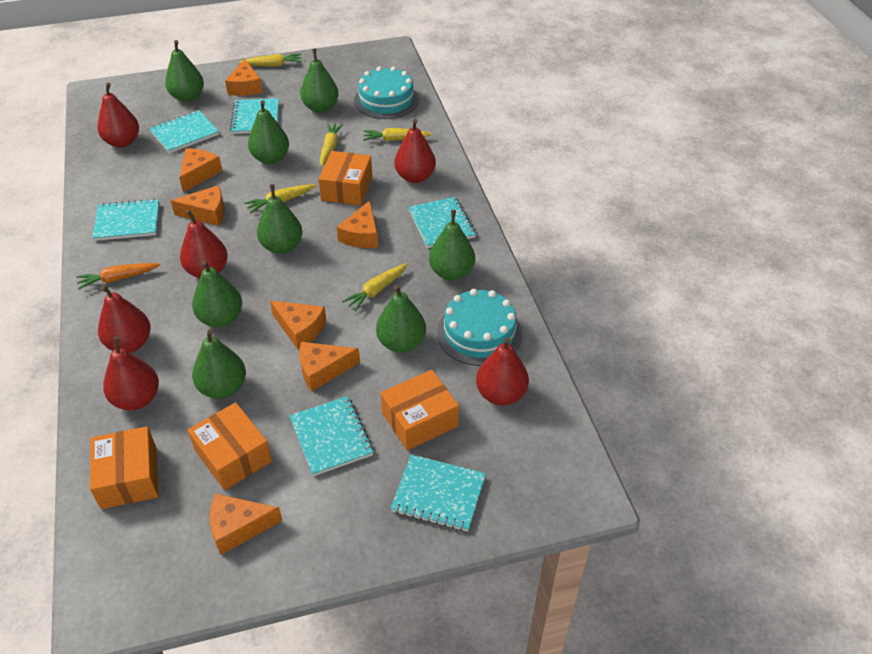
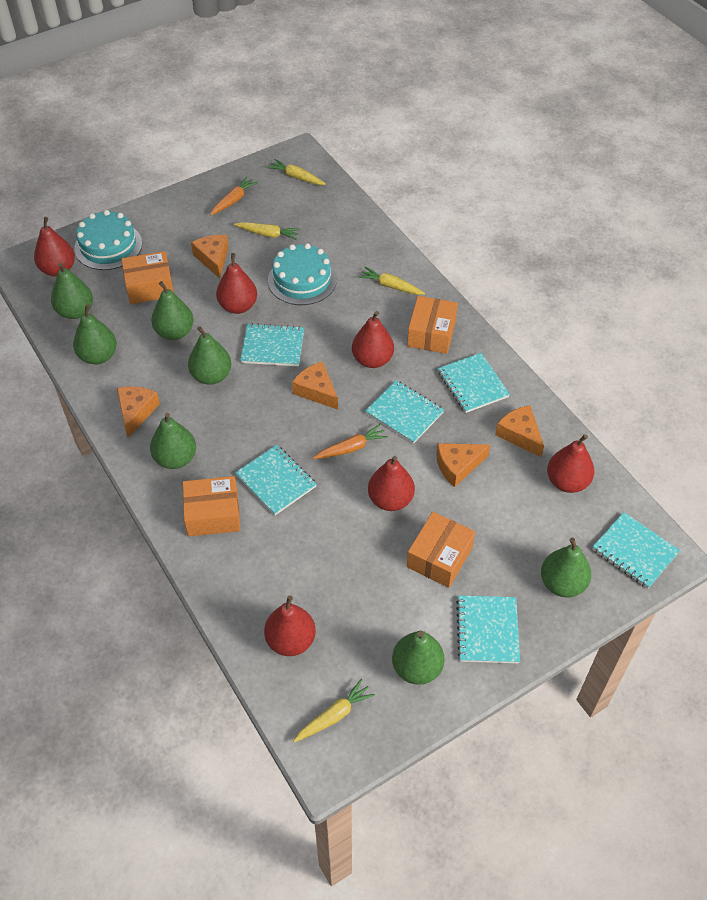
green pear: 8 -> 7
orange carrot: 1 -> 2
orange cheese: 7 -> 5
yellow carrot: 5 -> 4

